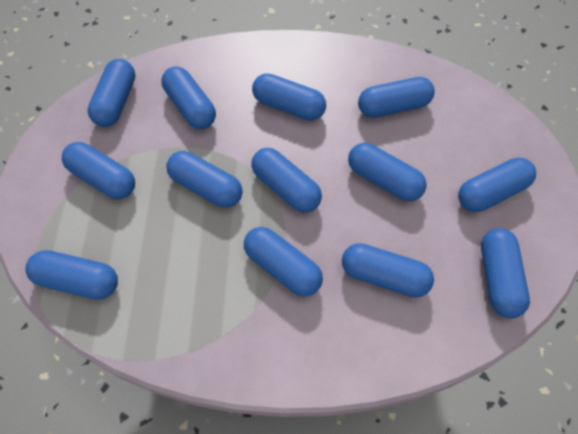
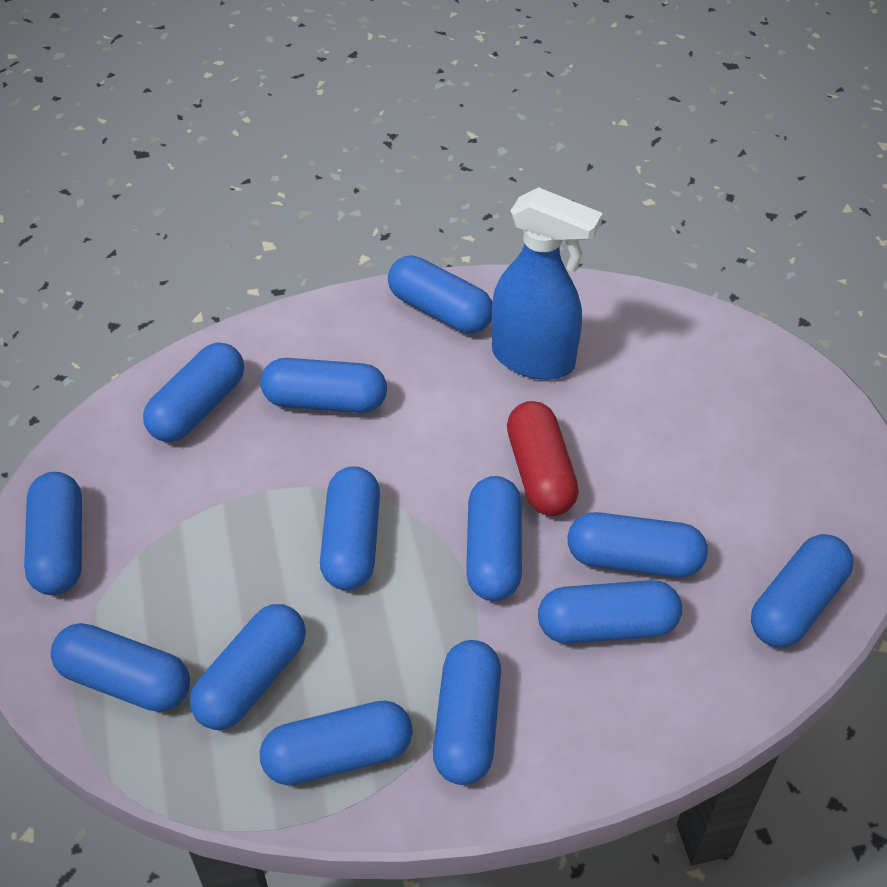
blue spray bottle: 0 -> 1
red capsule: 0 -> 1

